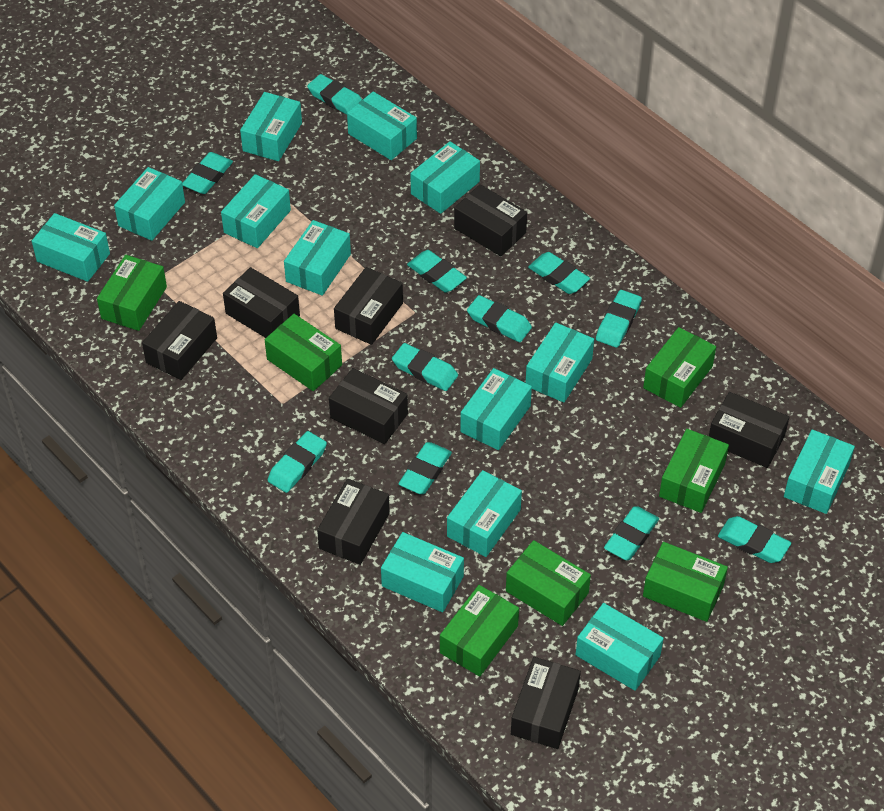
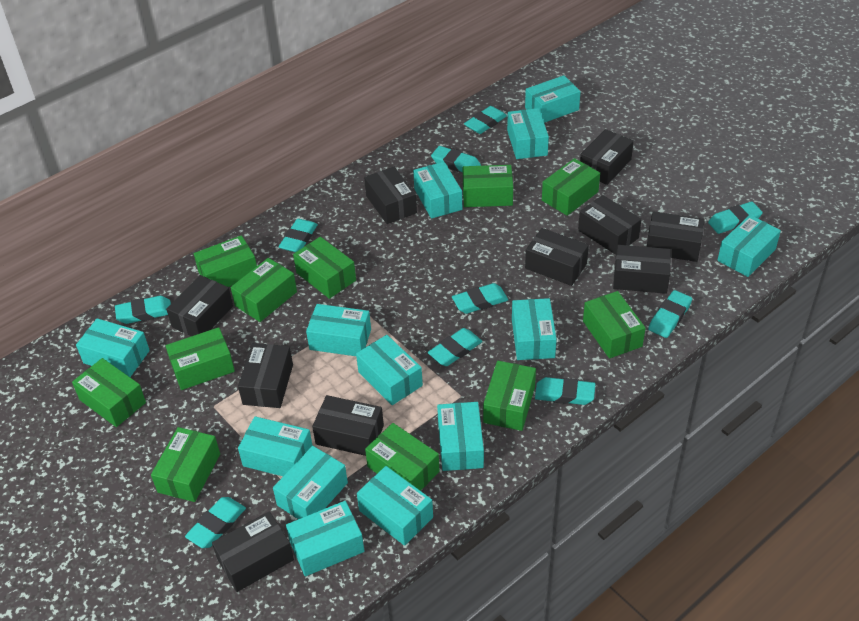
black box: 8 -> 10
green box: 7 -> 11
turquoise eraser: 11 -> 10

